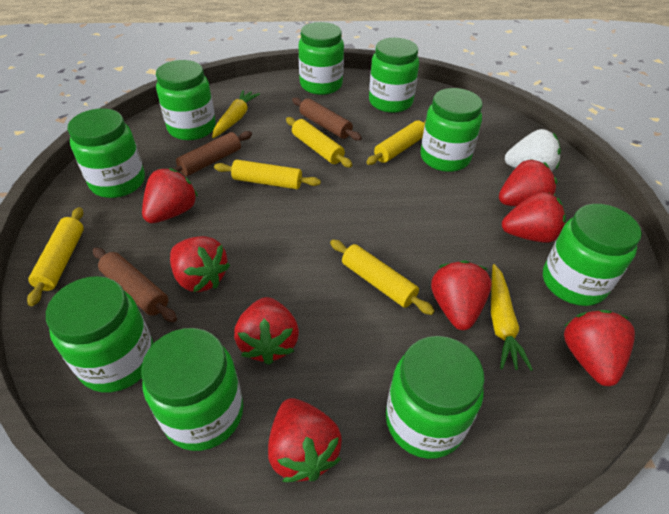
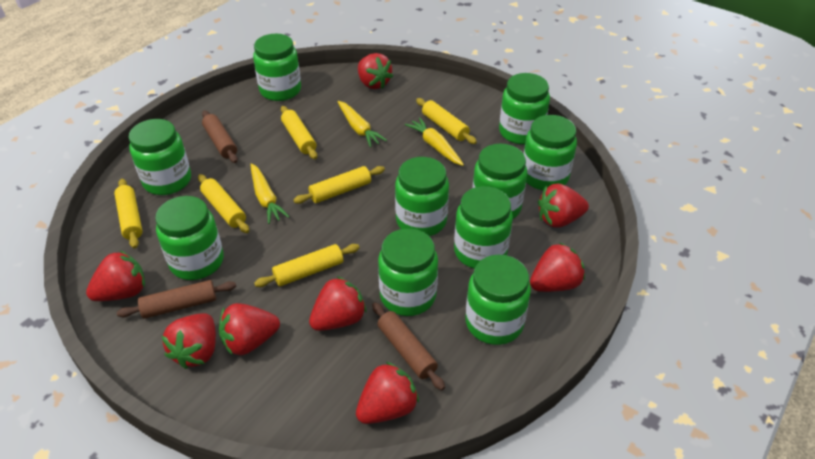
green jar: 9 -> 10
white strawberry: 1 -> 0
yellow carrot: 2 -> 3
yellow rolling pin: 5 -> 6

